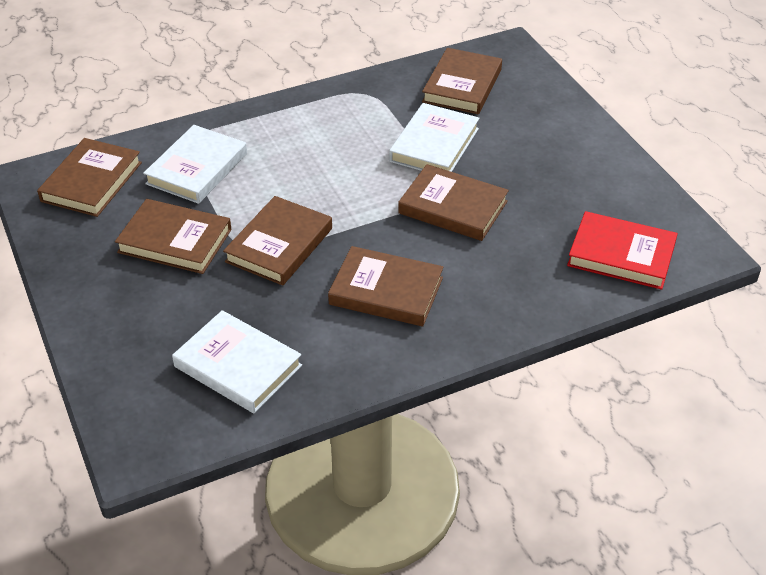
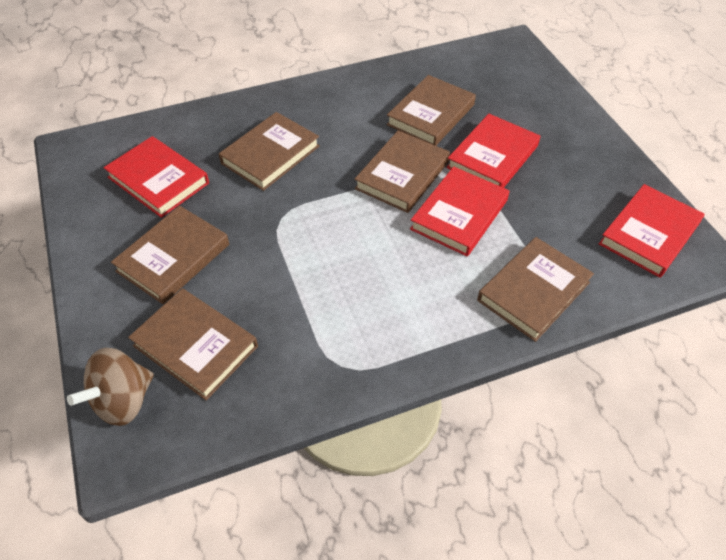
brown spinning top: 0 -> 1
red book: 1 -> 4
white book: 3 -> 0

